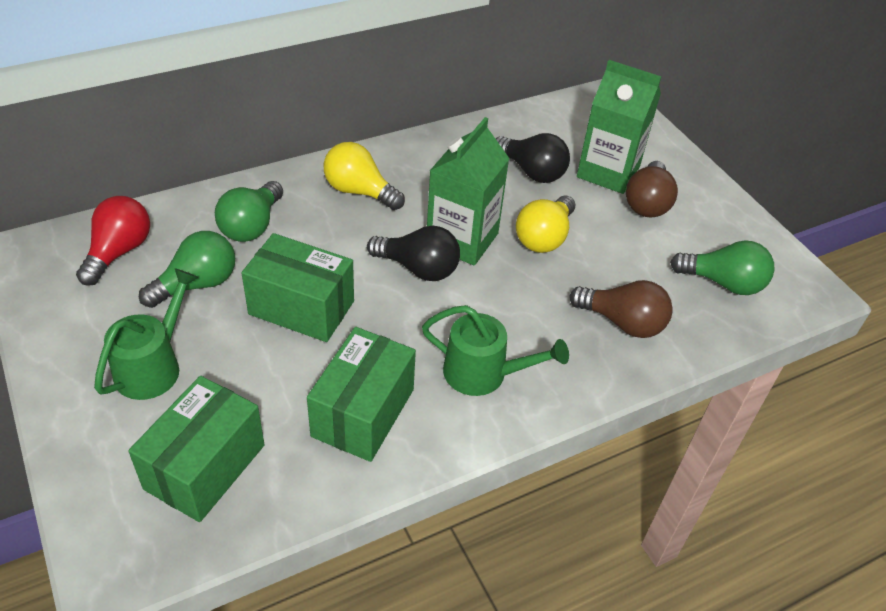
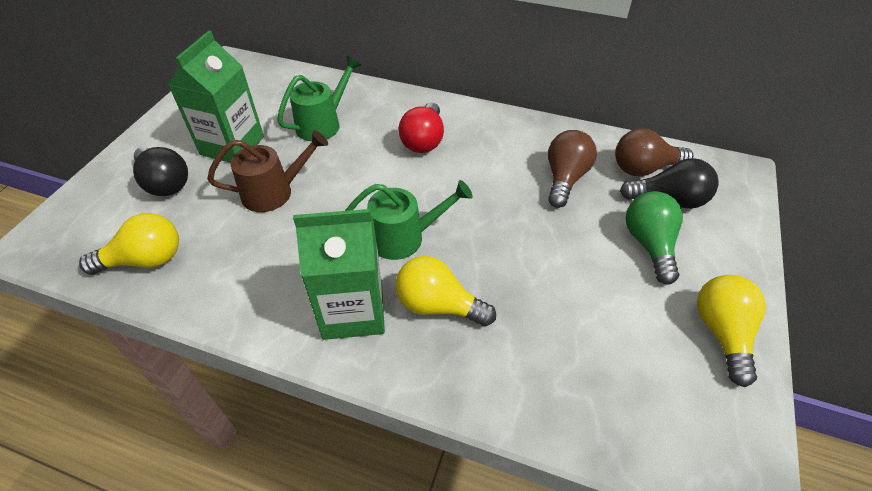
brown watering can: 0 -> 1
green box: 3 -> 0
green light bulb: 3 -> 1
yellow light bulb: 2 -> 3

